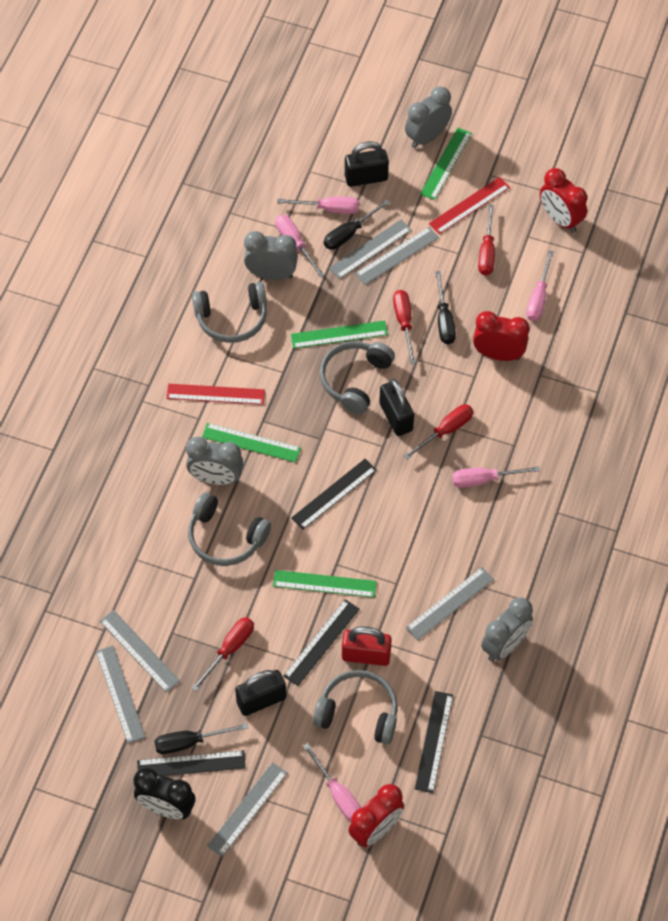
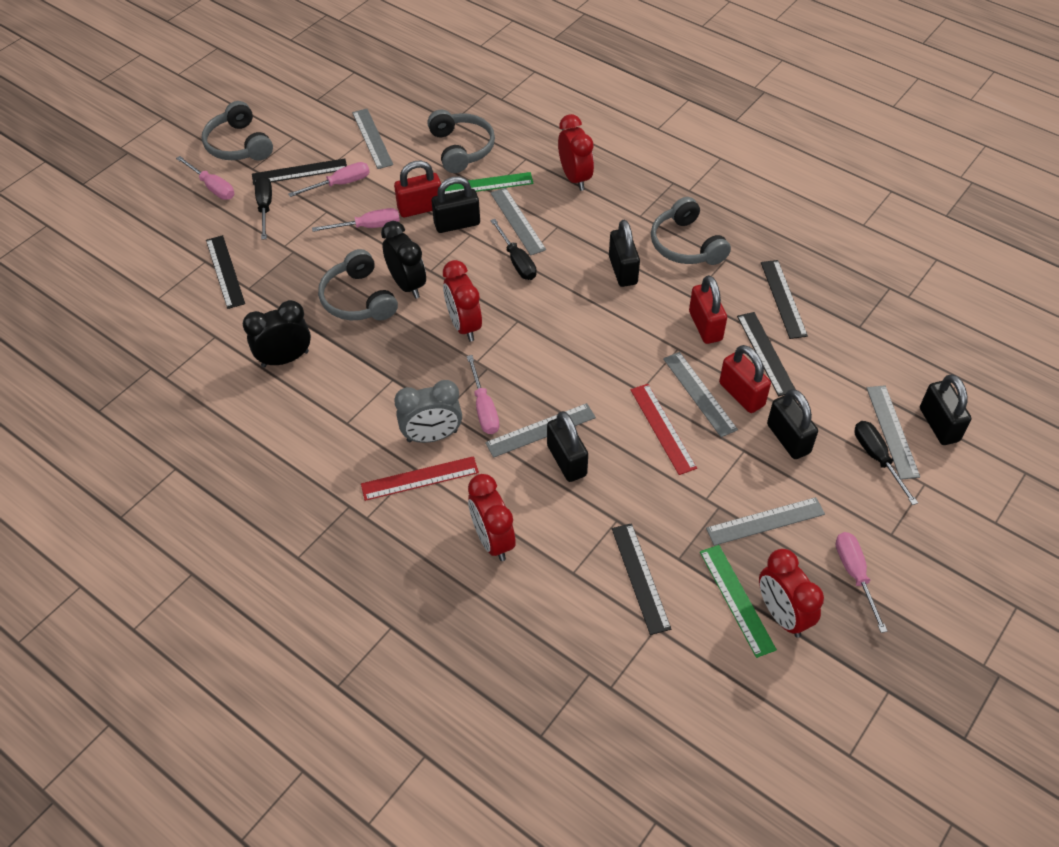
black clock: 1 -> 2
black padlock: 3 -> 5
black ruler: 4 -> 5
green ruler: 4 -> 2
grey clock: 4 -> 1
red clock: 3 -> 4
red padlock: 1 -> 3
red screwdriver: 4 -> 0

